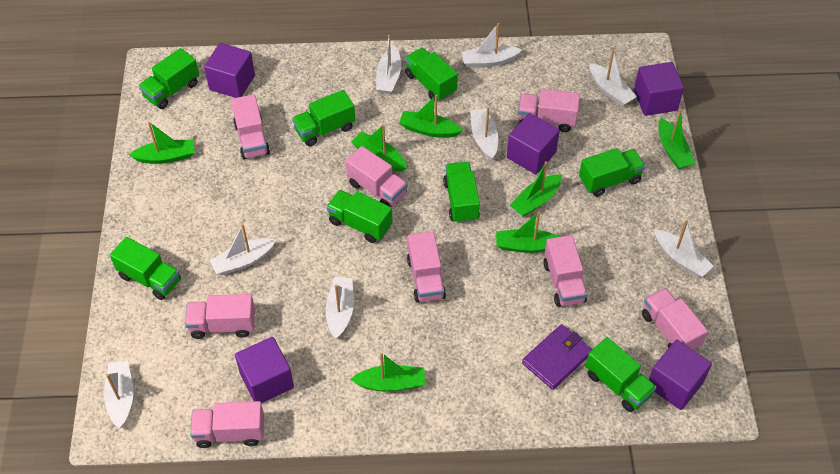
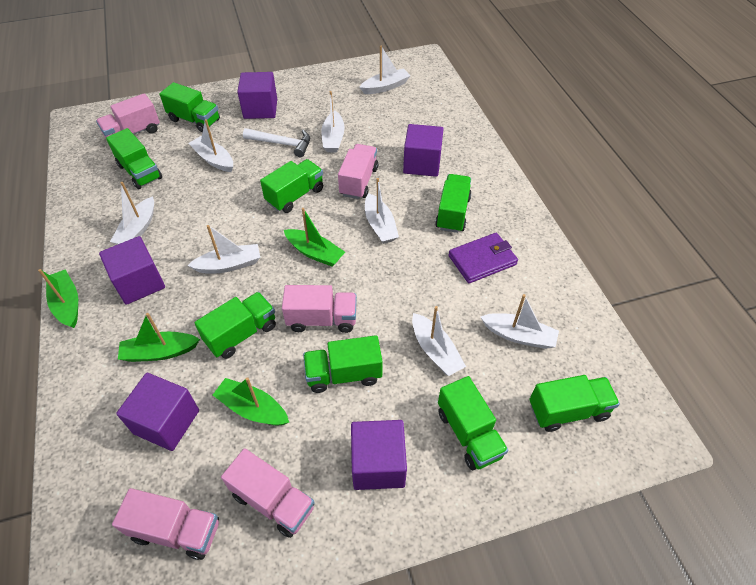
green boat: 7 -> 4
pink truck: 8 -> 5
white hammer: 0 -> 1

